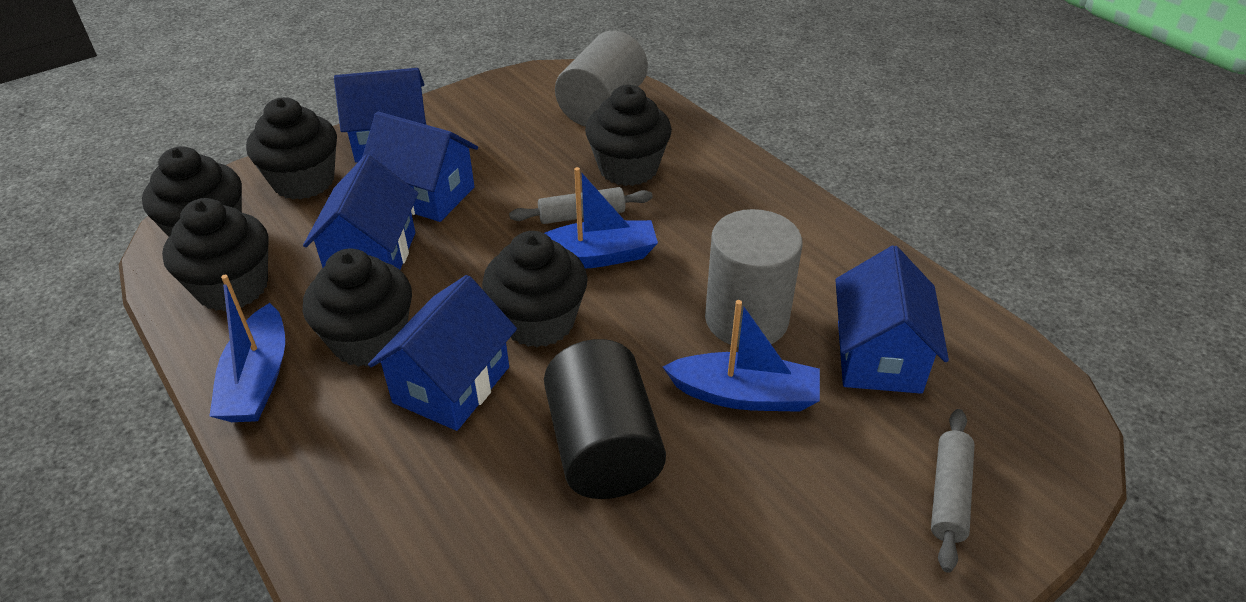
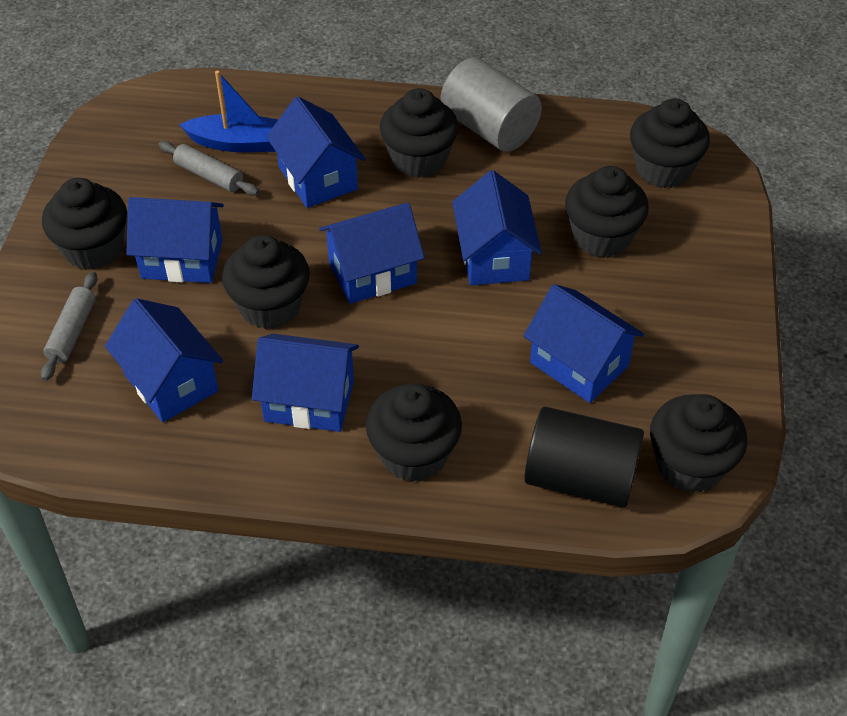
black cupcake: 6 -> 7
blue boat: 3 -> 1
blue house: 5 -> 7
grey cylinder: 2 -> 1

